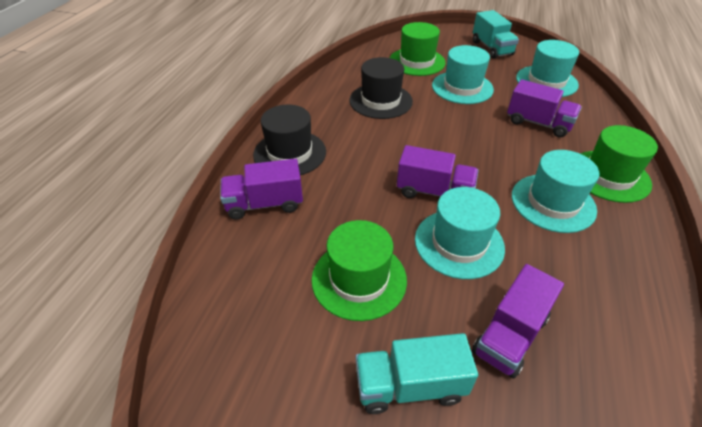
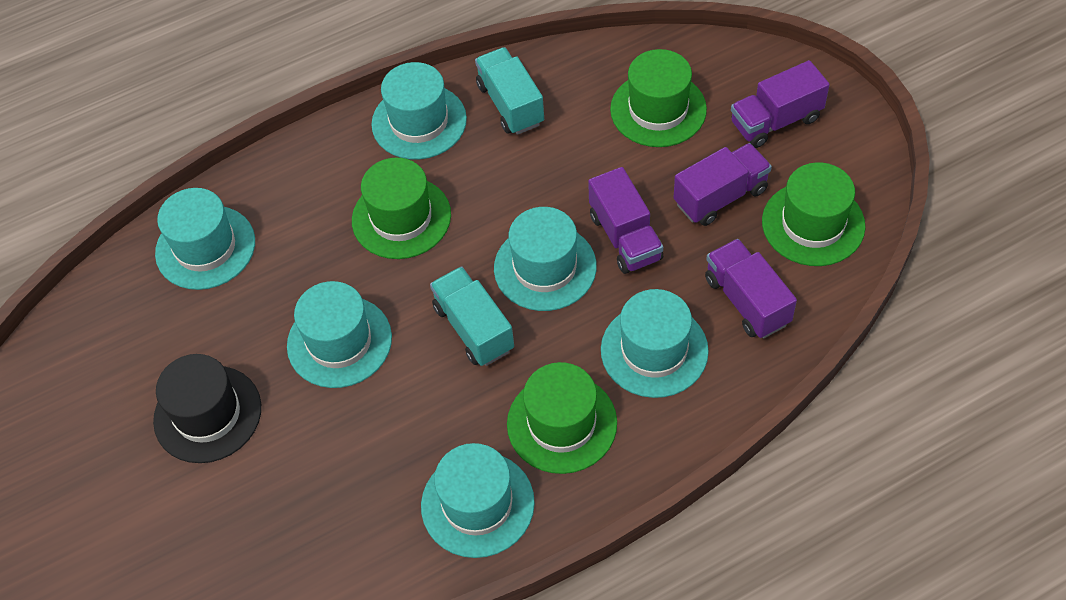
black hat: 2 -> 1
green hat: 3 -> 4
turquoise hat: 4 -> 6

